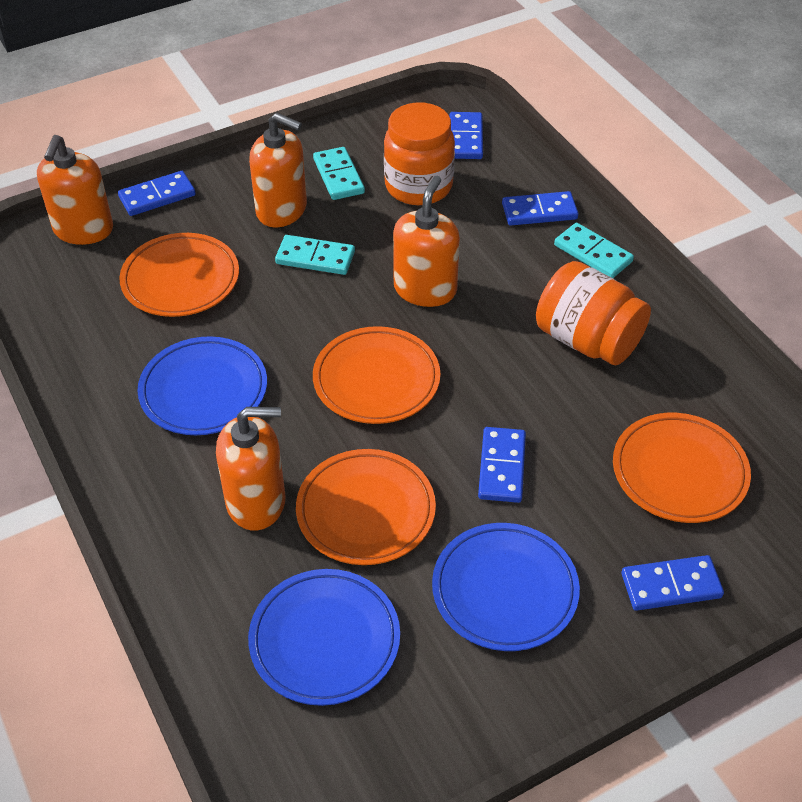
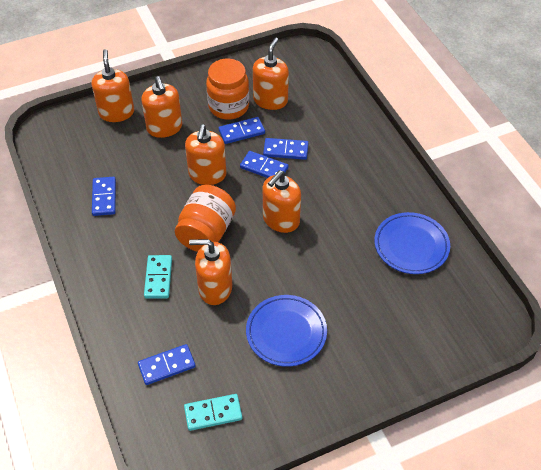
blue plate: 3 -> 2
orange plate: 4 -> 0
orange soap dispenser: 4 -> 6
turquoise domino: 3 -> 2

